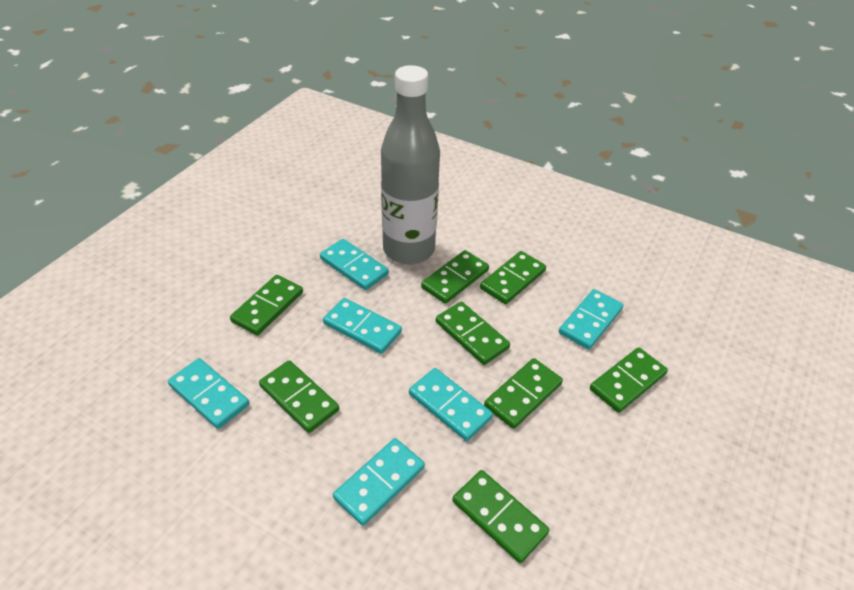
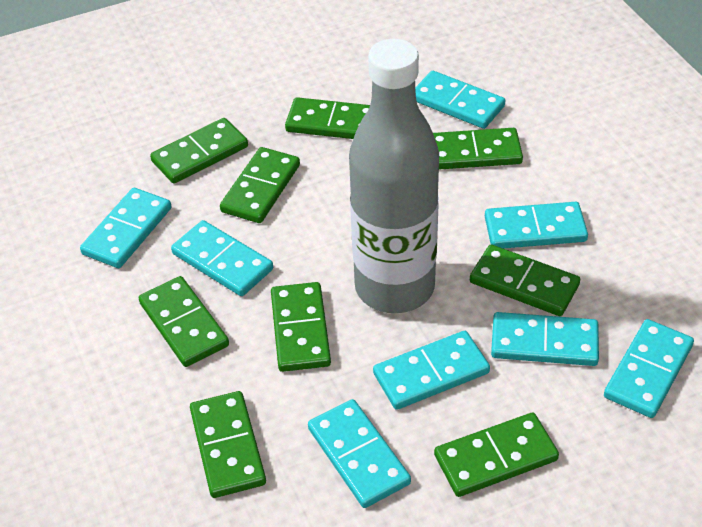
green domino: 8 -> 9
turquoise domino: 6 -> 8

